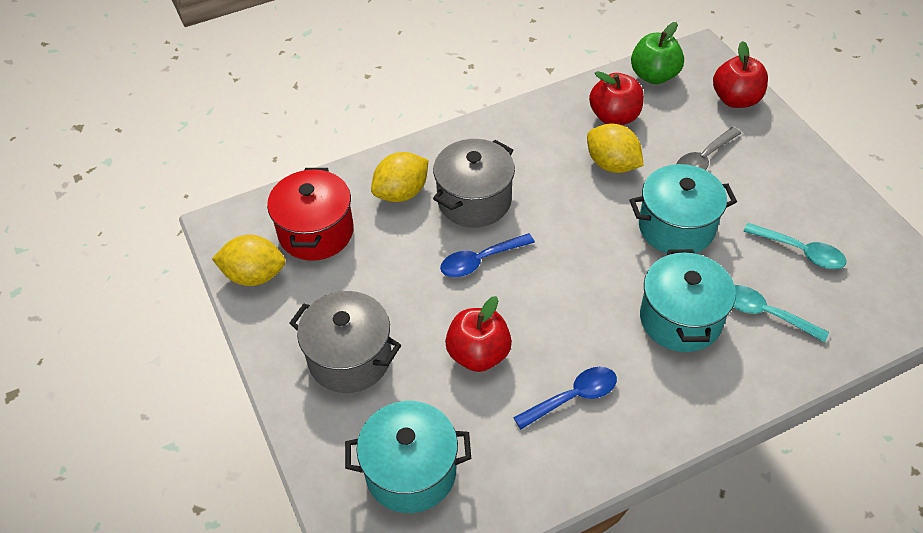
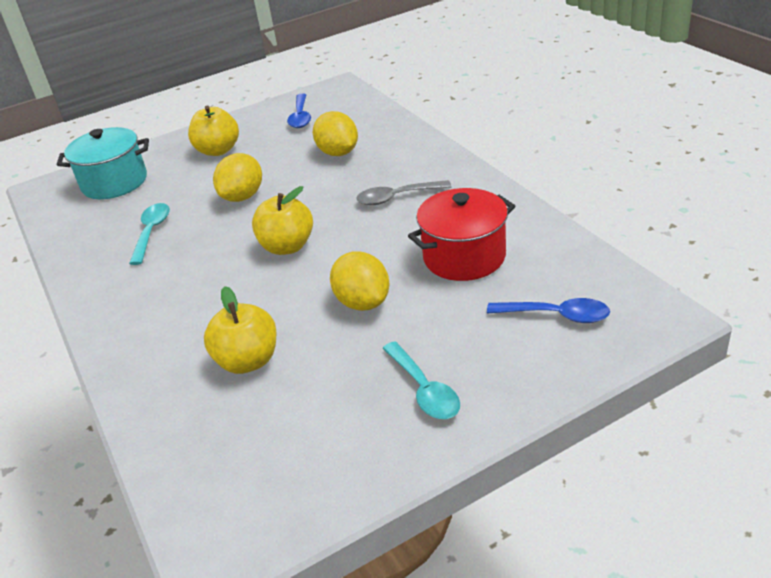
green apple: 1 -> 0
grey pot: 2 -> 0
red apple: 3 -> 0
turquoise pot: 3 -> 1
yellow apple: 0 -> 3

